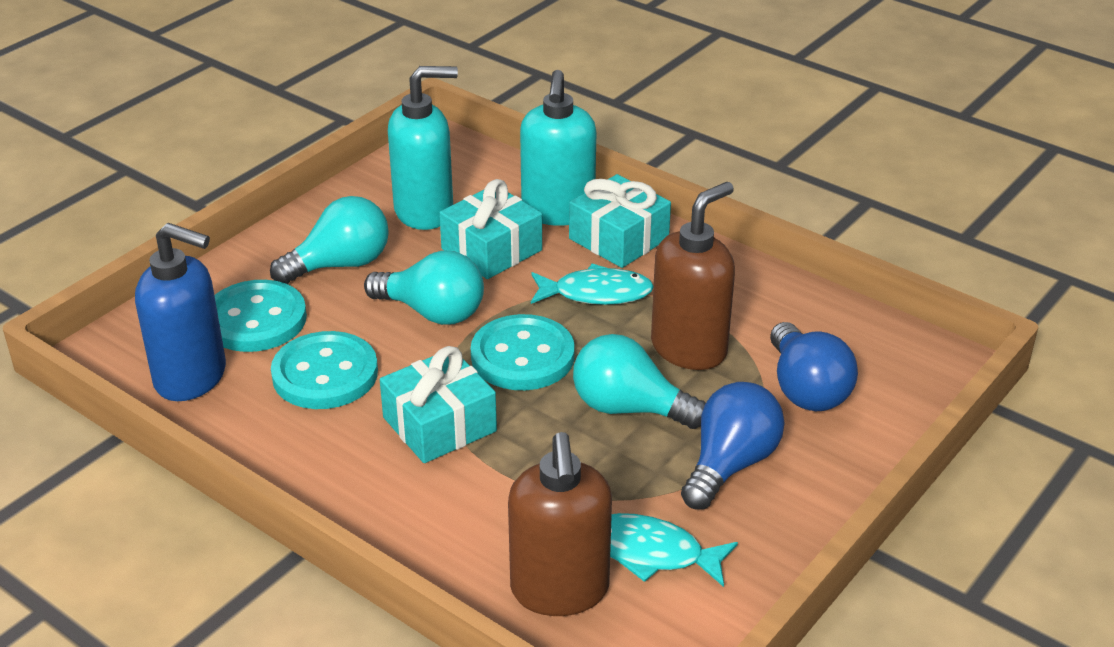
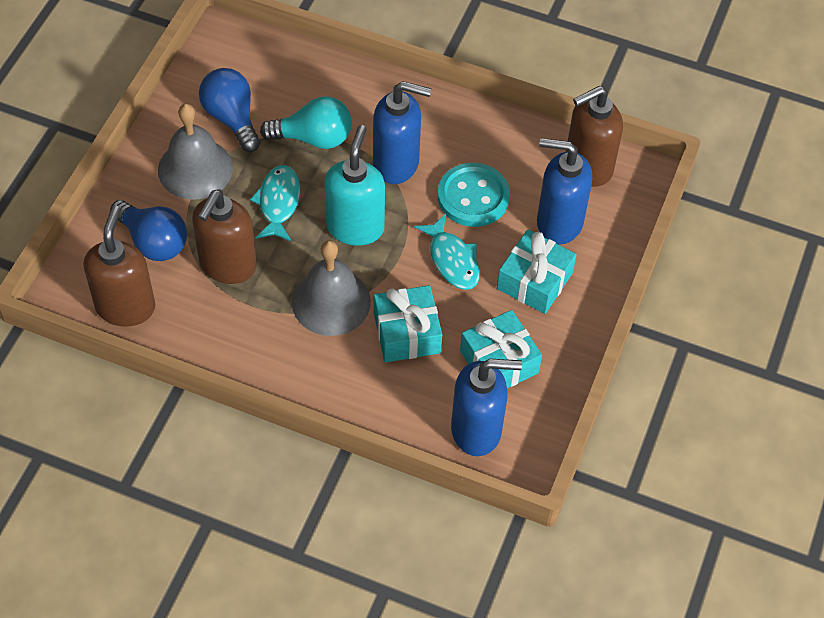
blue soap dispenser: 1 -> 3
brown soap dispenser: 2 -> 3
grey bell: 0 -> 2
turquoise button: 3 -> 1
turquoise light bulb: 3 -> 1
turquoise soap dispenser: 2 -> 1

